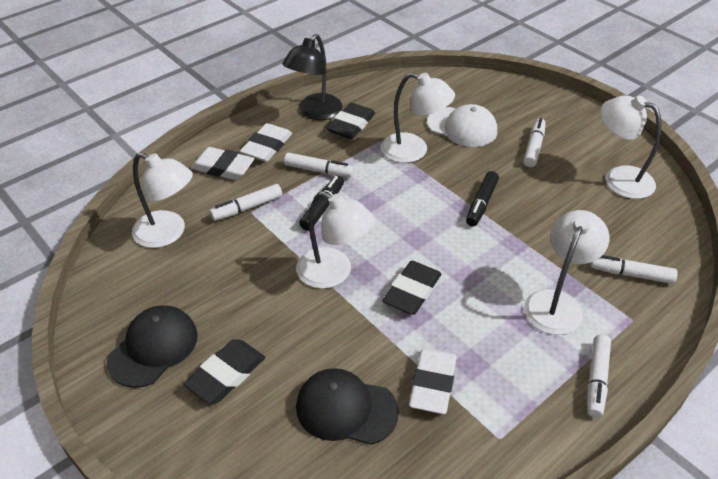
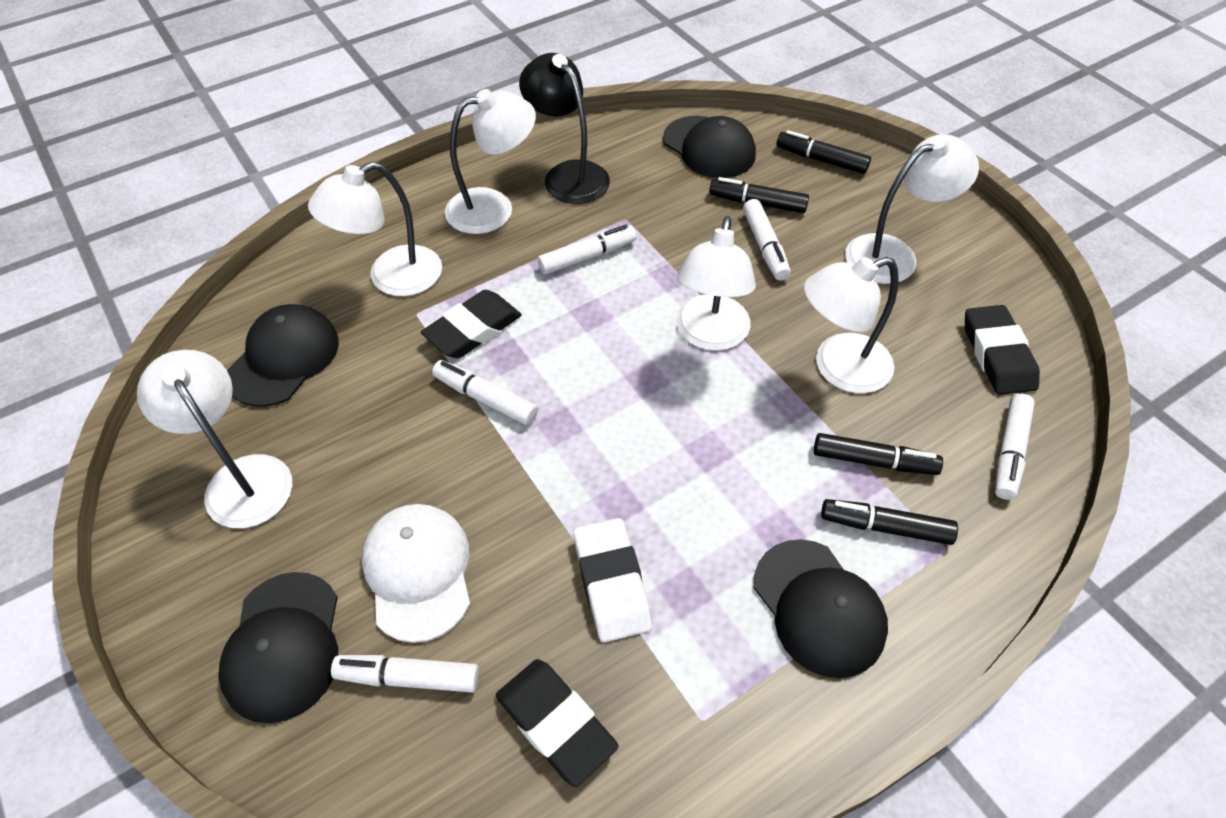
black cap: 2 -> 4
black marker: 2 -> 4
white eraser: 3 -> 1
white lamp: 5 -> 6

